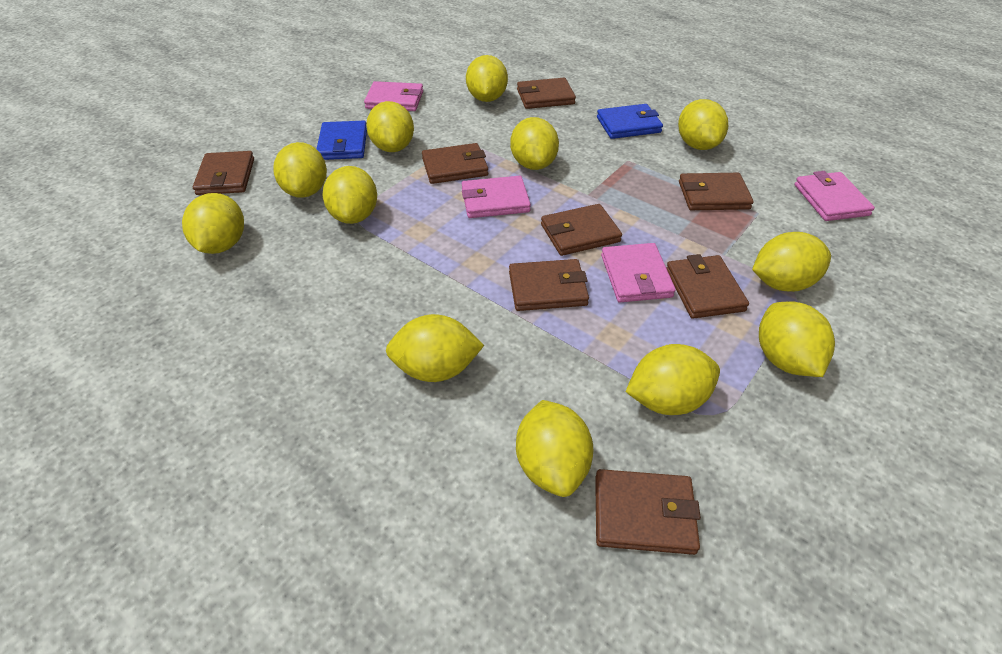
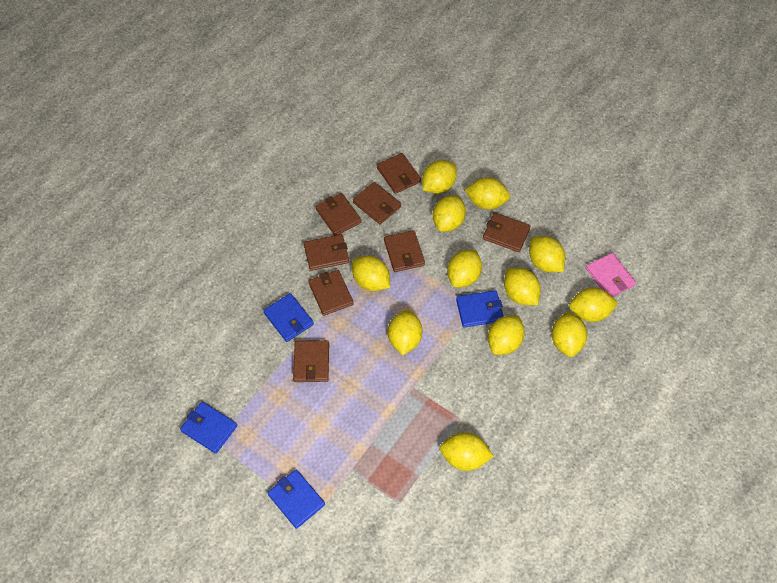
blue wallet: 2 -> 4
pink wallet: 4 -> 1

